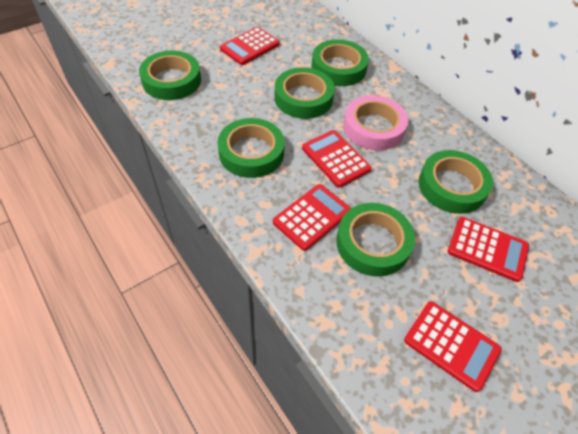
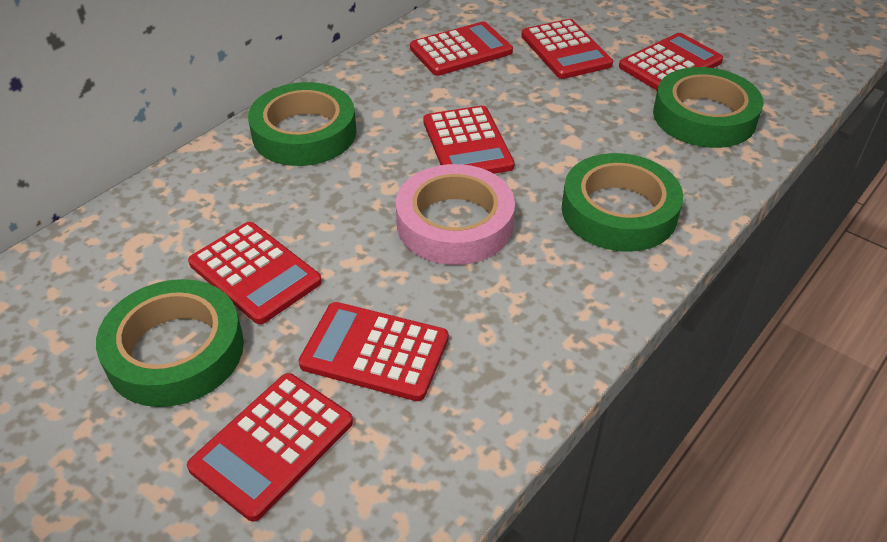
green tape: 6 -> 4
red calculator: 5 -> 7

